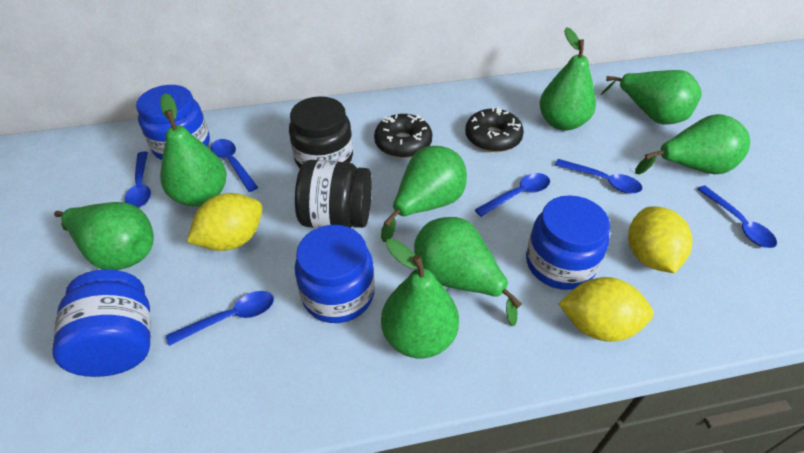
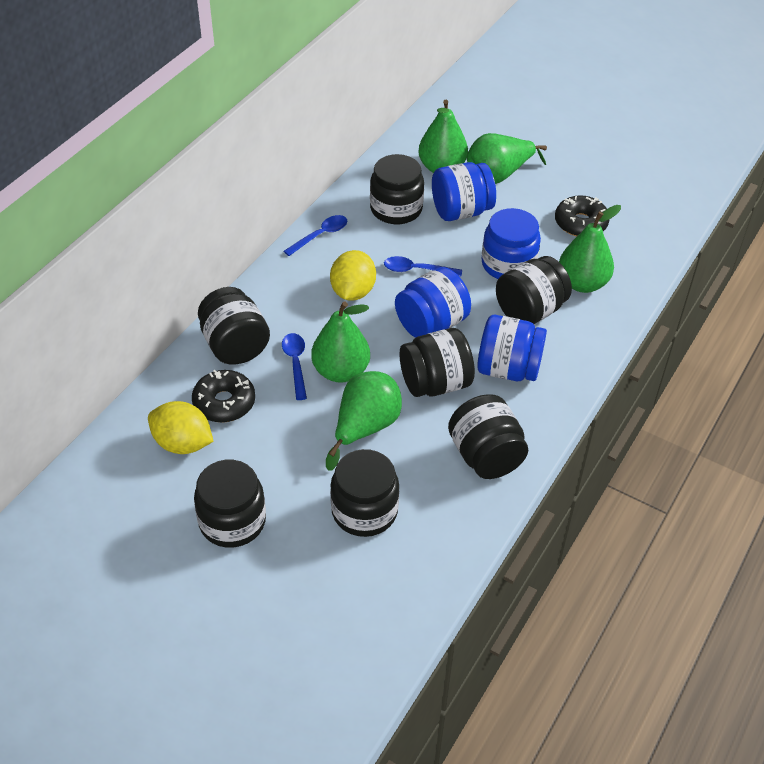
black jar: 2 -> 7
blue spoon: 6 -> 3
green pear: 8 -> 5
yellow lemon: 3 -> 2

